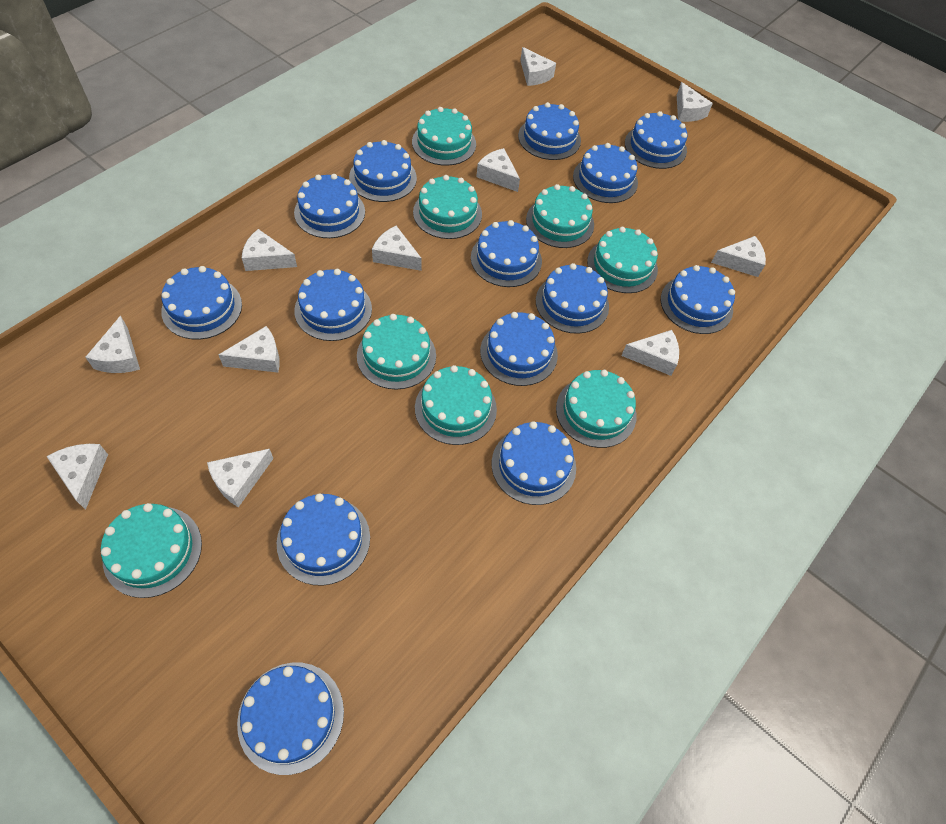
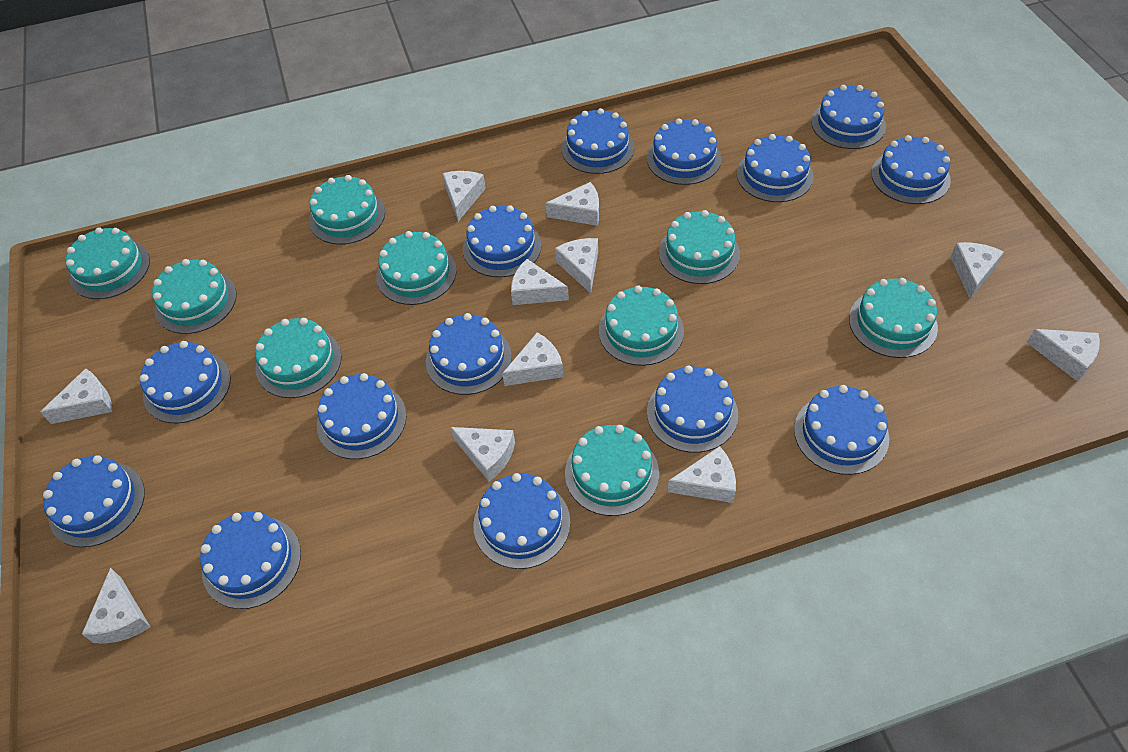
turquoise cake: 8 -> 9

